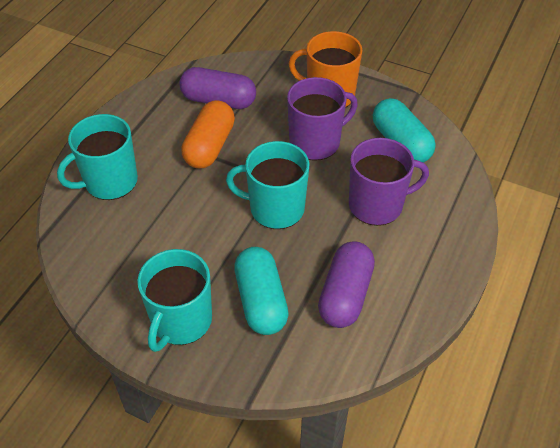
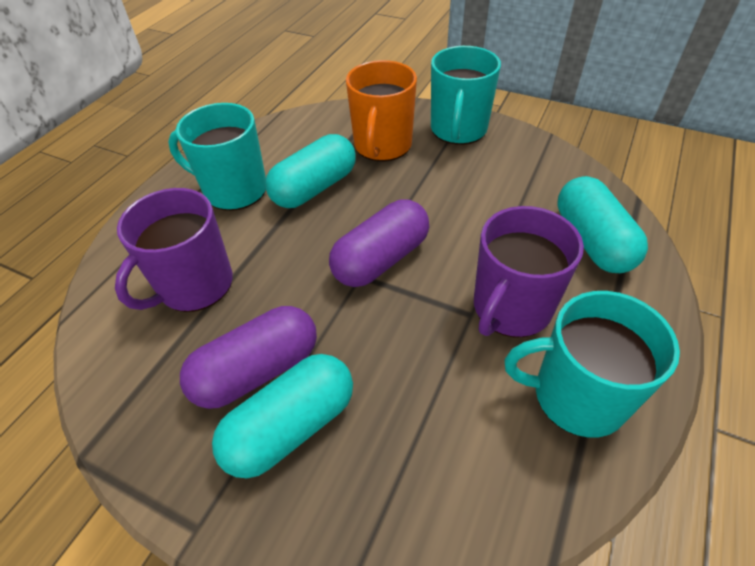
orange capsule: 1 -> 0
turquoise capsule: 2 -> 3

